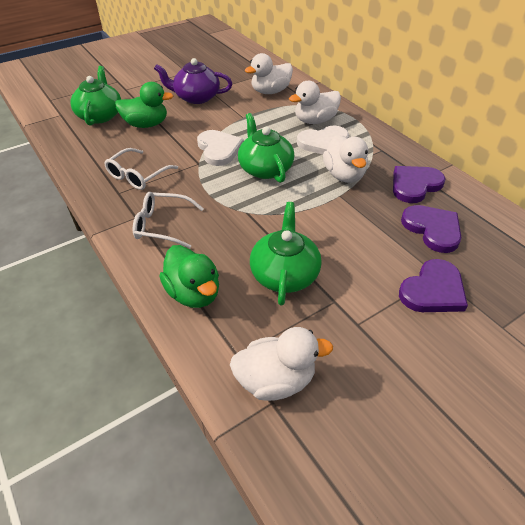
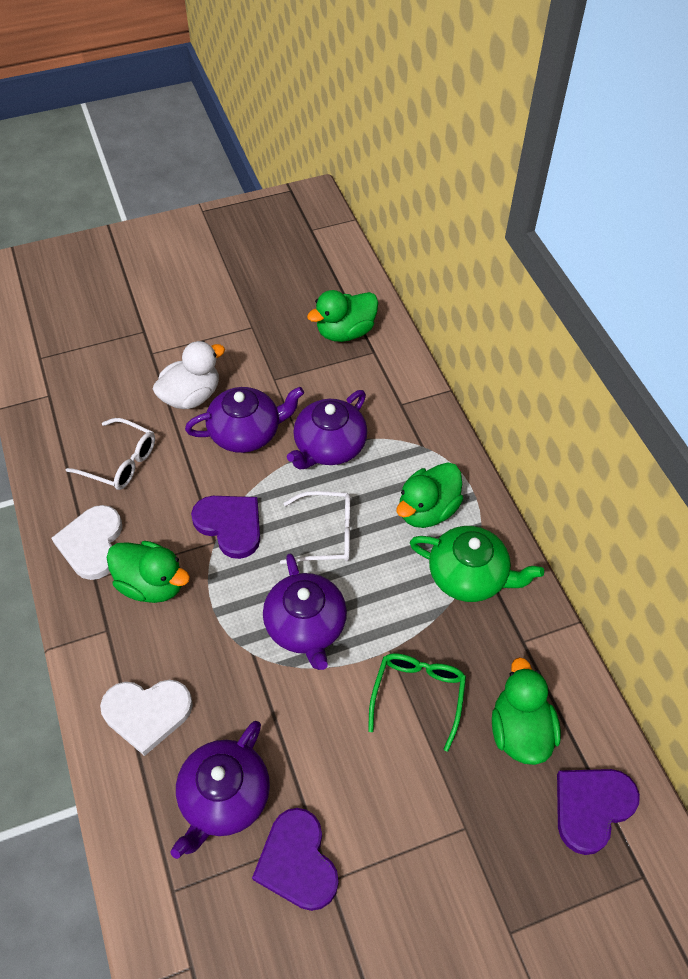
green duck: 2 -> 4
green glasses: 0 -> 1
green teapot: 3 -> 1
purple teapot: 1 -> 4
white duck: 4 -> 1

